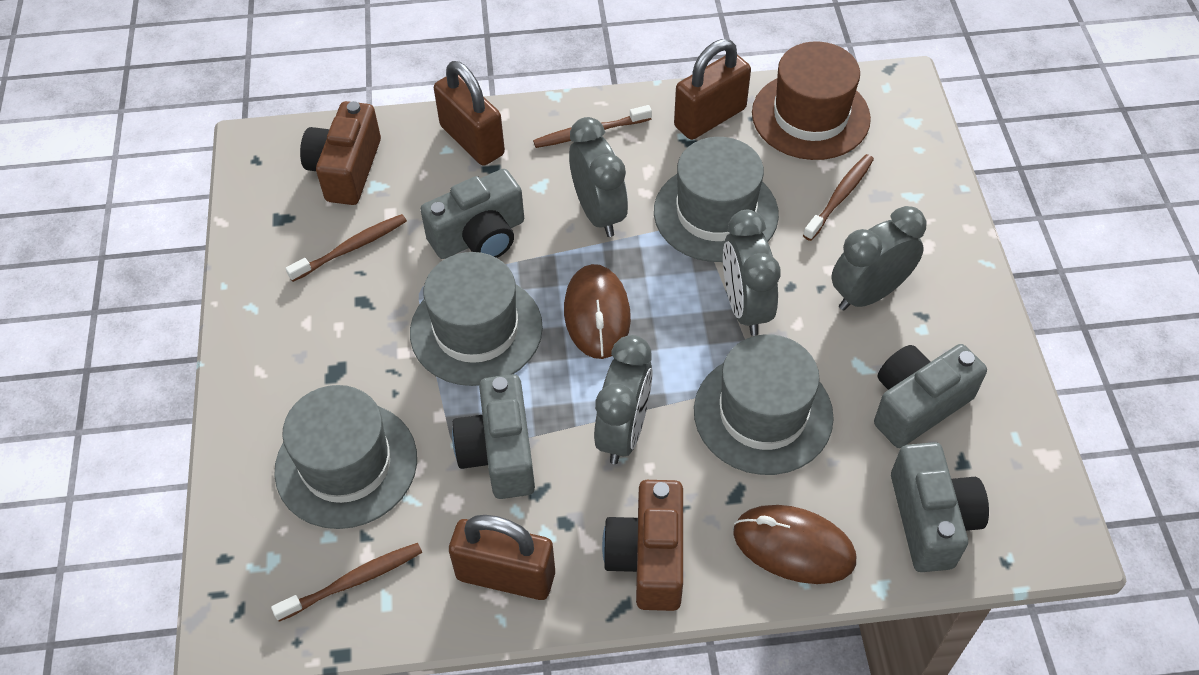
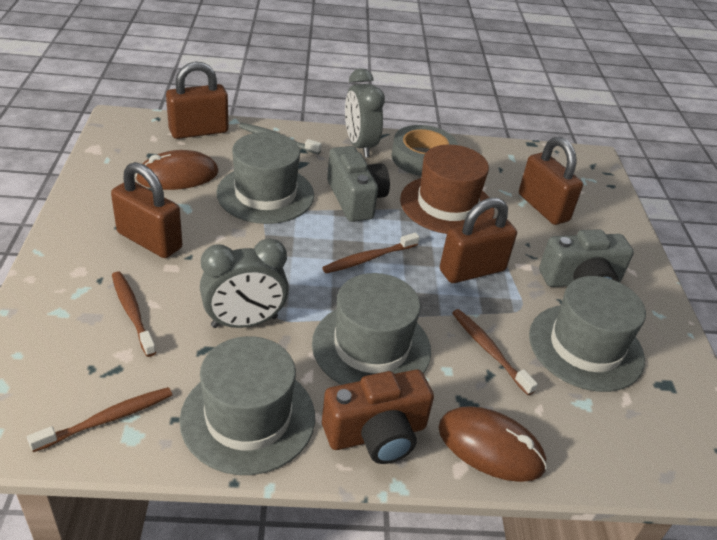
brown camera: 2 -> 1
brown padlock: 3 -> 4
grey camera: 4 -> 2
grey clock: 4 -> 2
grey tape: 0 -> 1
grey toothbrush: 0 -> 1

